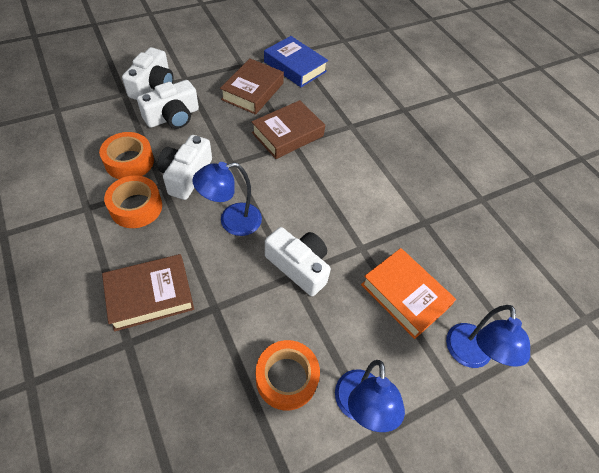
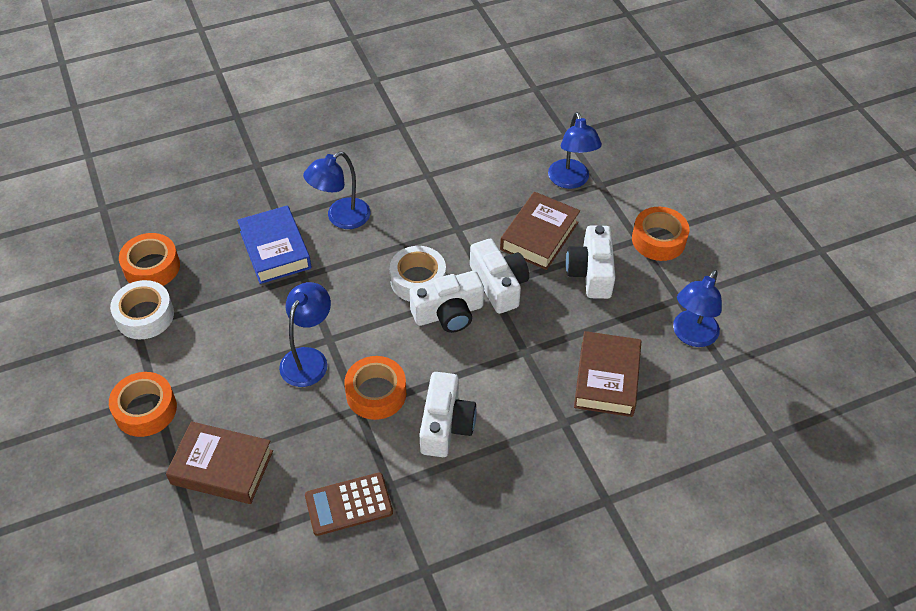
blue lamp: 3 -> 4
brown calculator: 0 -> 1
orange book: 1 -> 0
orange tape: 3 -> 4
white tape: 0 -> 2

